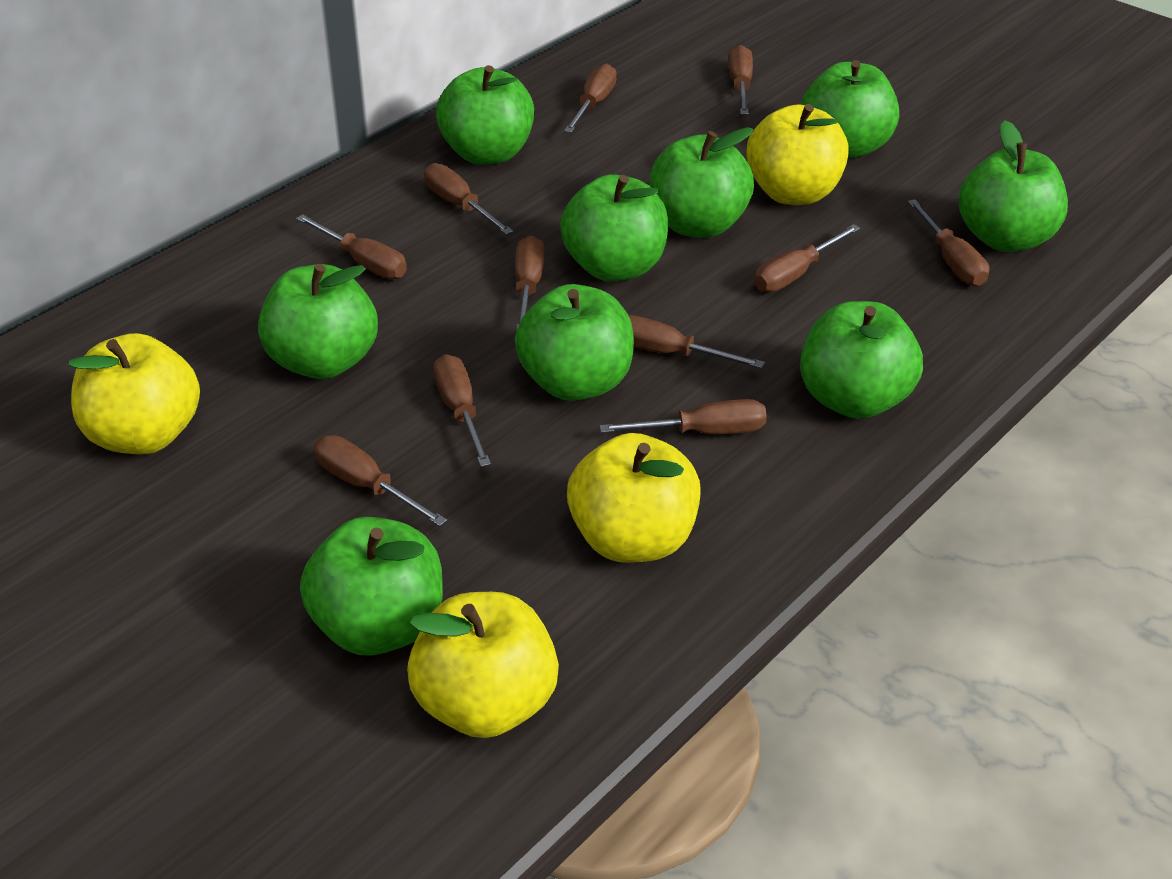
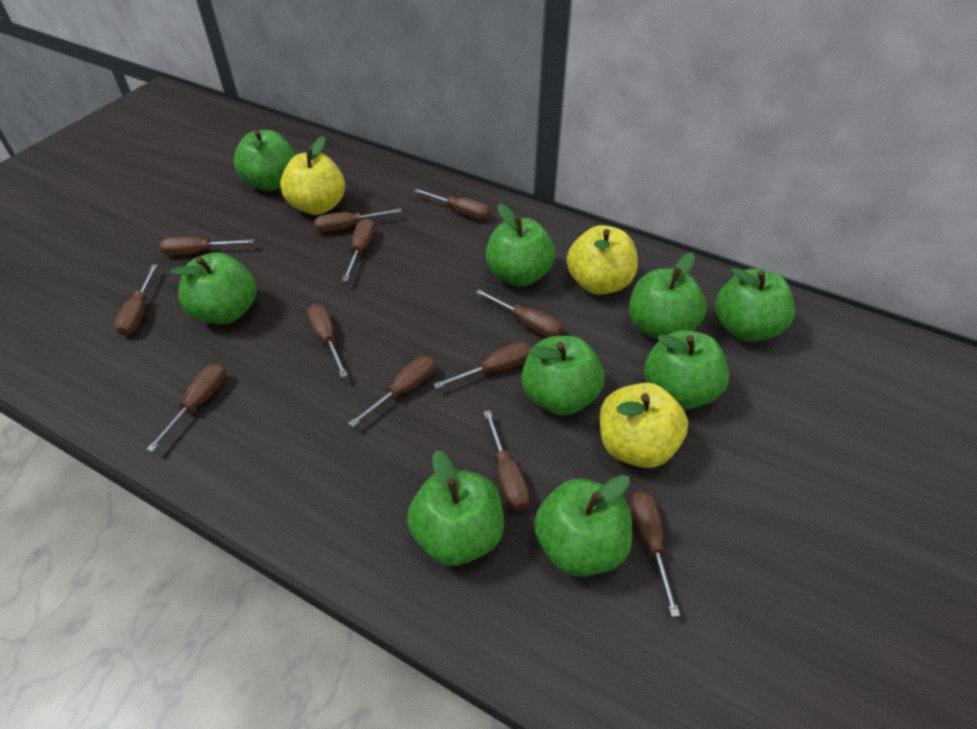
brown screwdriver: 11 -> 12
yellow apple: 4 -> 3

